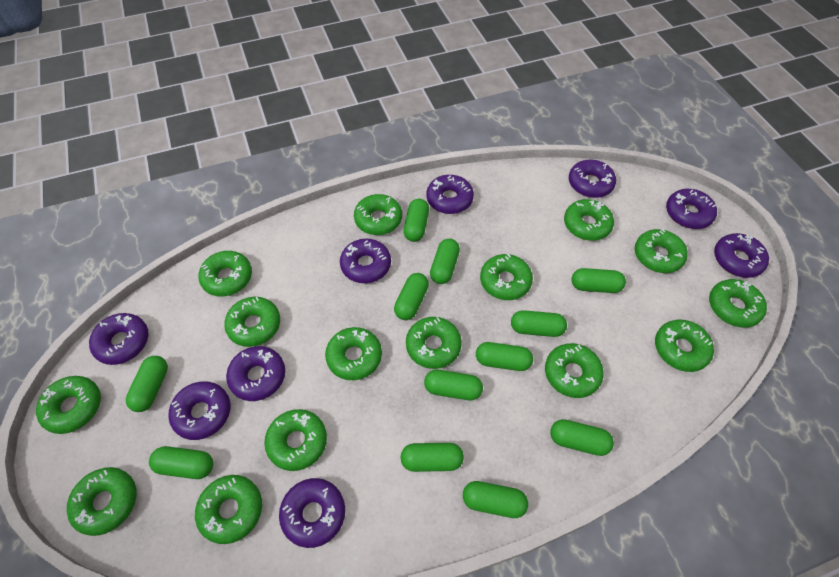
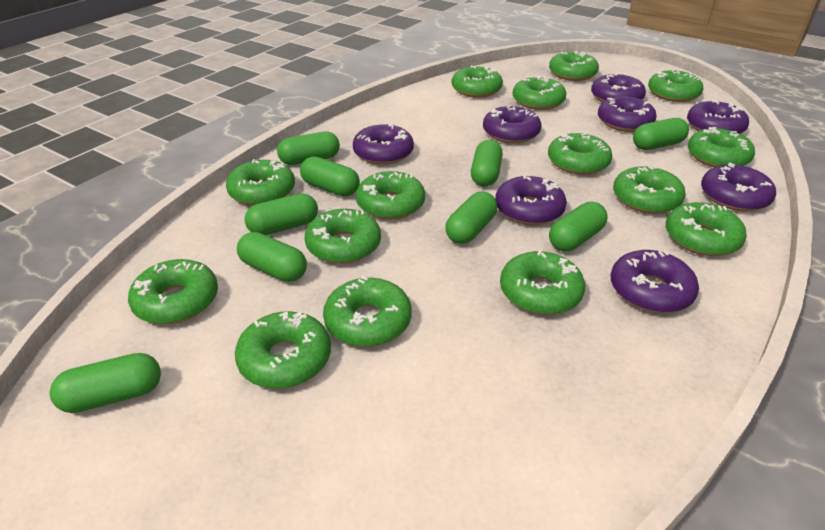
green capsule: 12 -> 9
purple donut: 9 -> 8

